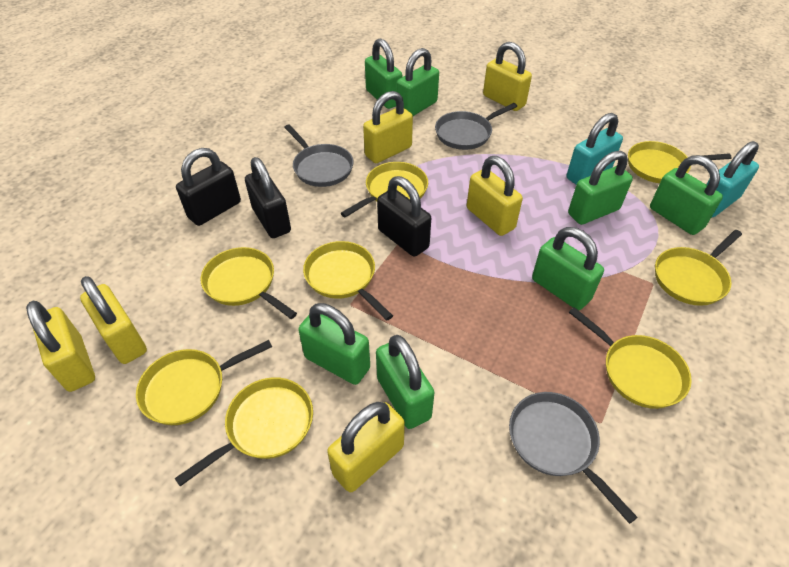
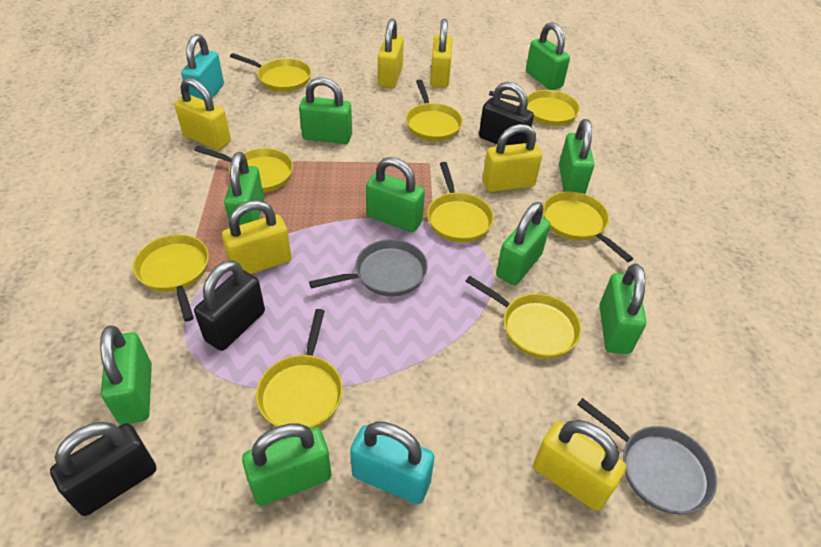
green padlock: 7 -> 9
grey pan: 3 -> 2
yellow pan: 8 -> 9

